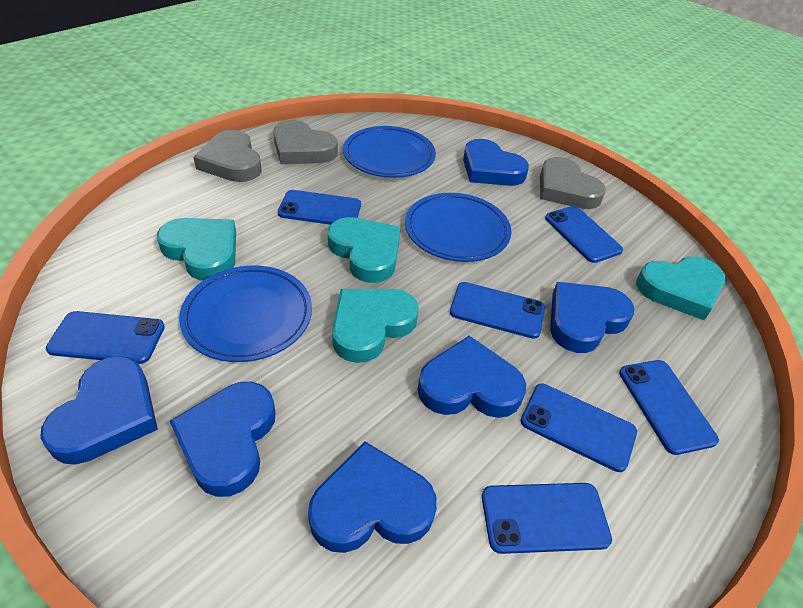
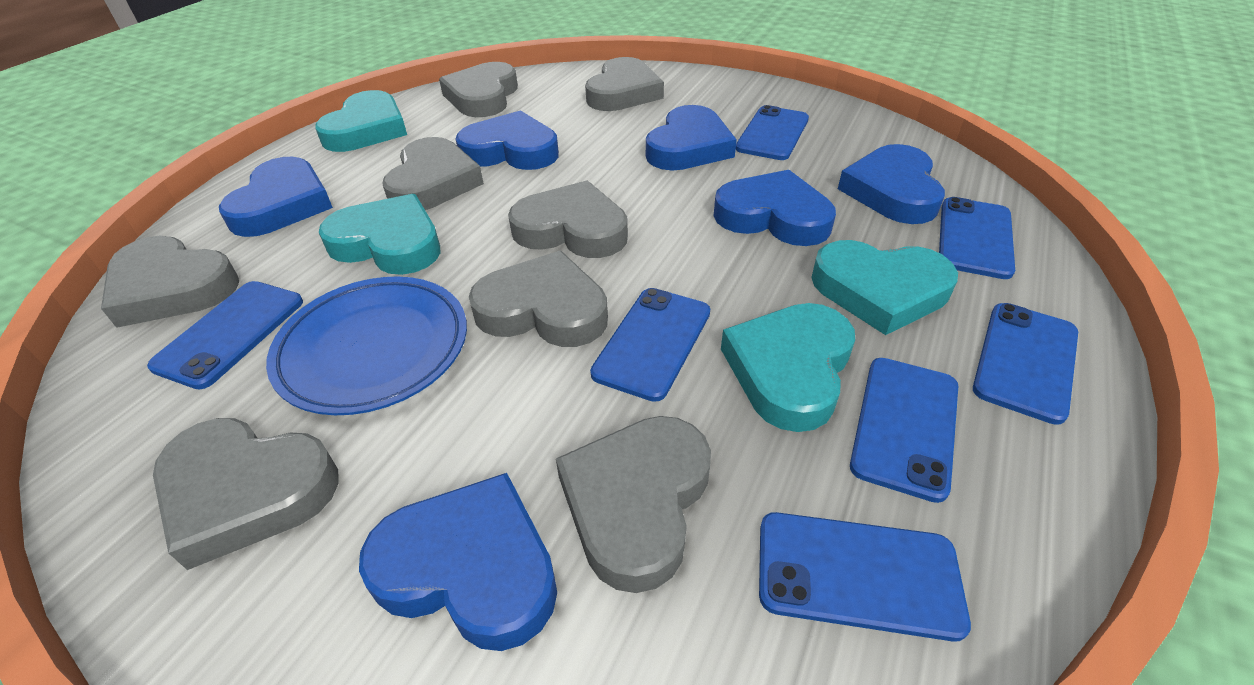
blue plate: 3 -> 1
grey heart: 3 -> 8

